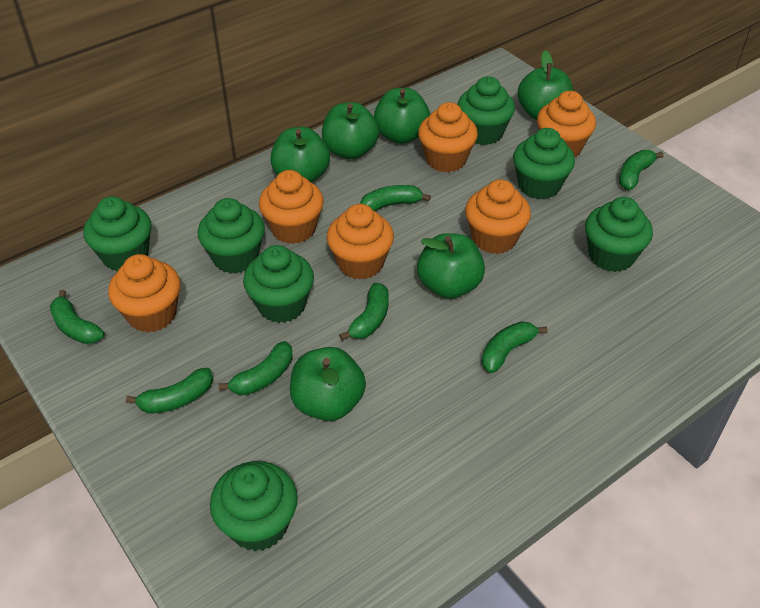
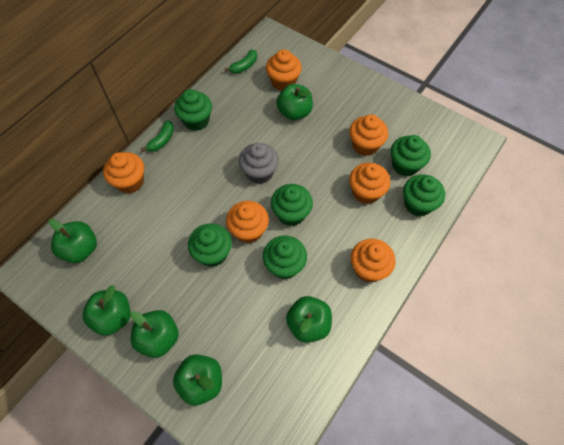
green banana: 7 -> 2
green cupcake: 7 -> 6
grey cupcake: 0 -> 1

